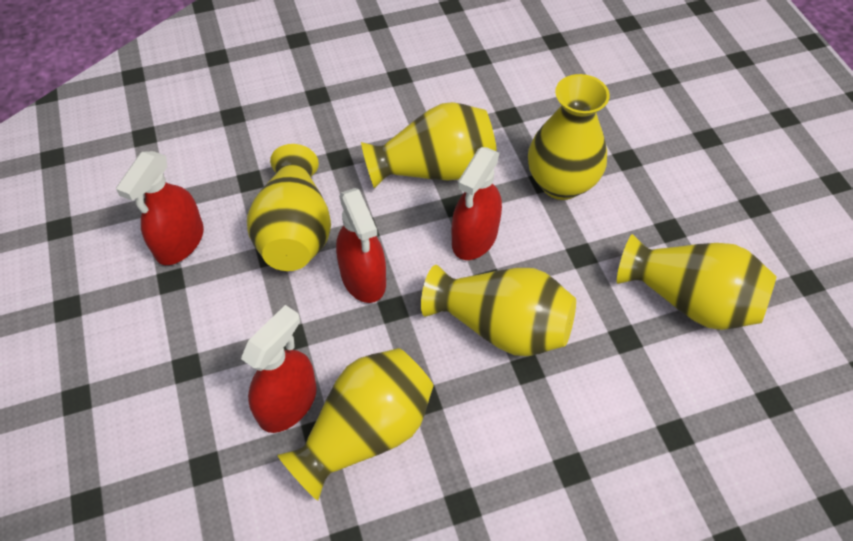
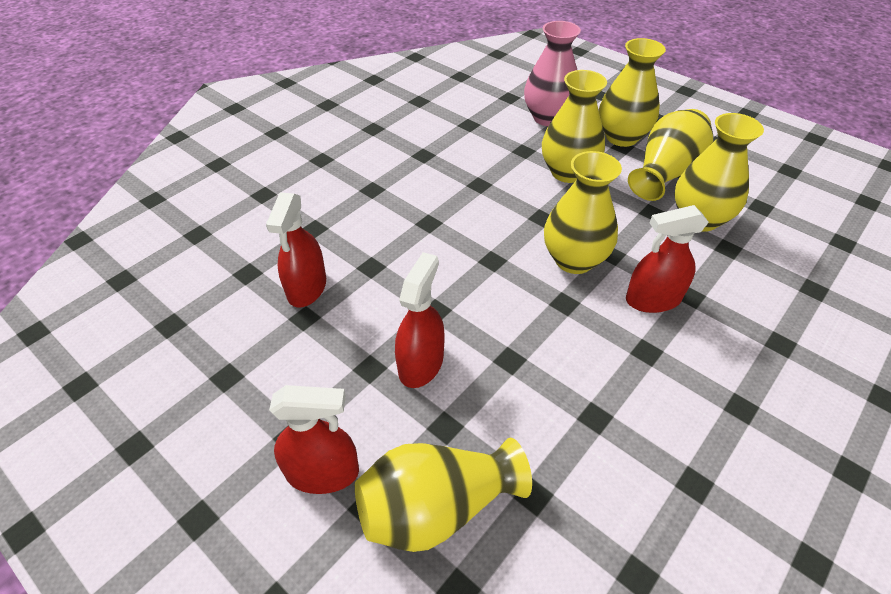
pink vase: 0 -> 1

